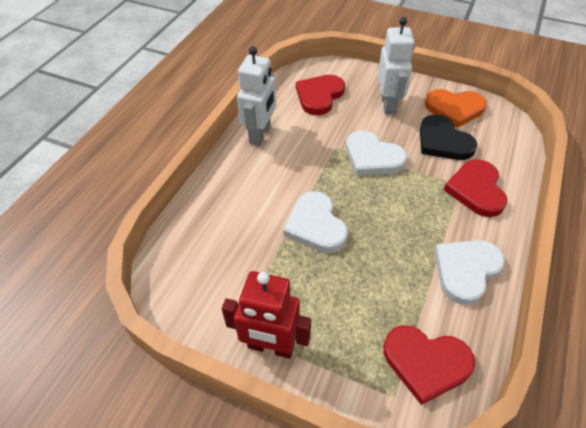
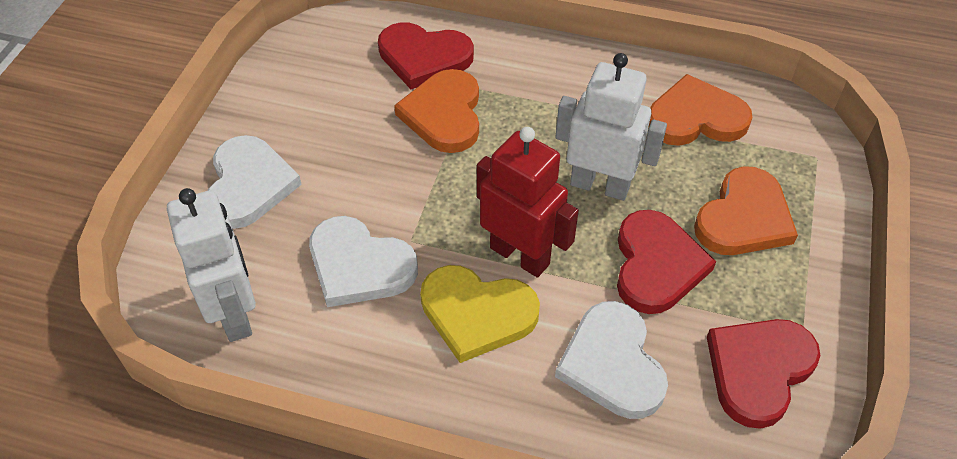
black heart: 1 -> 0
orange heart: 1 -> 3
yellow heart: 0 -> 1

